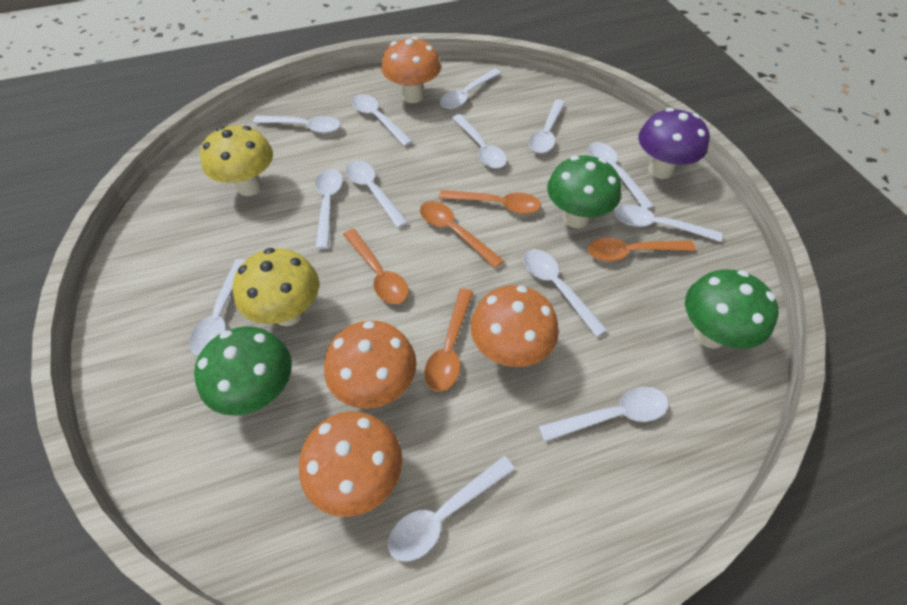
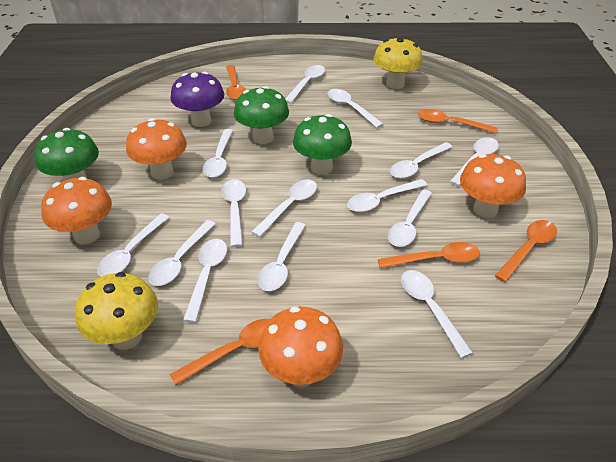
white spoon: 13 -> 14

